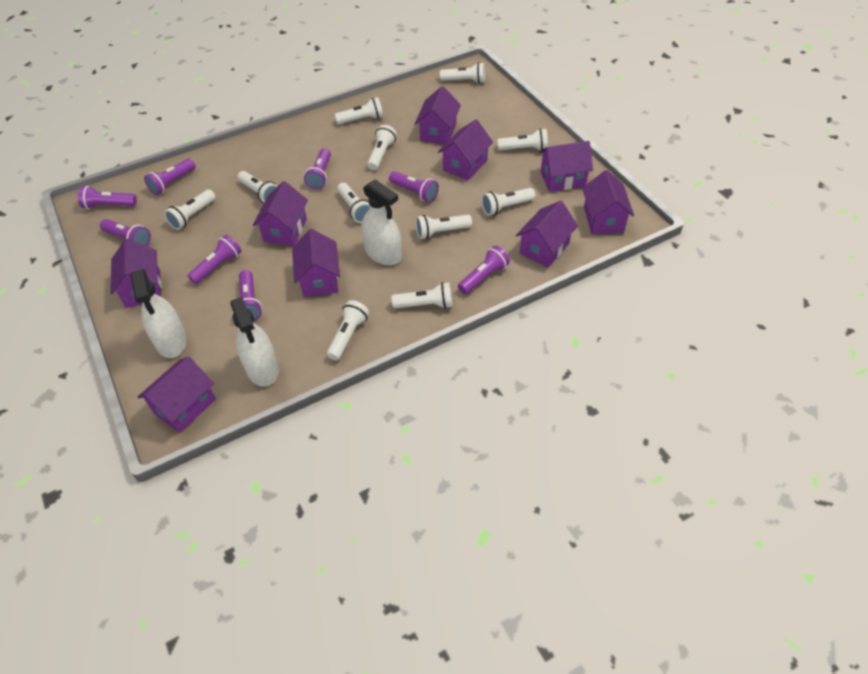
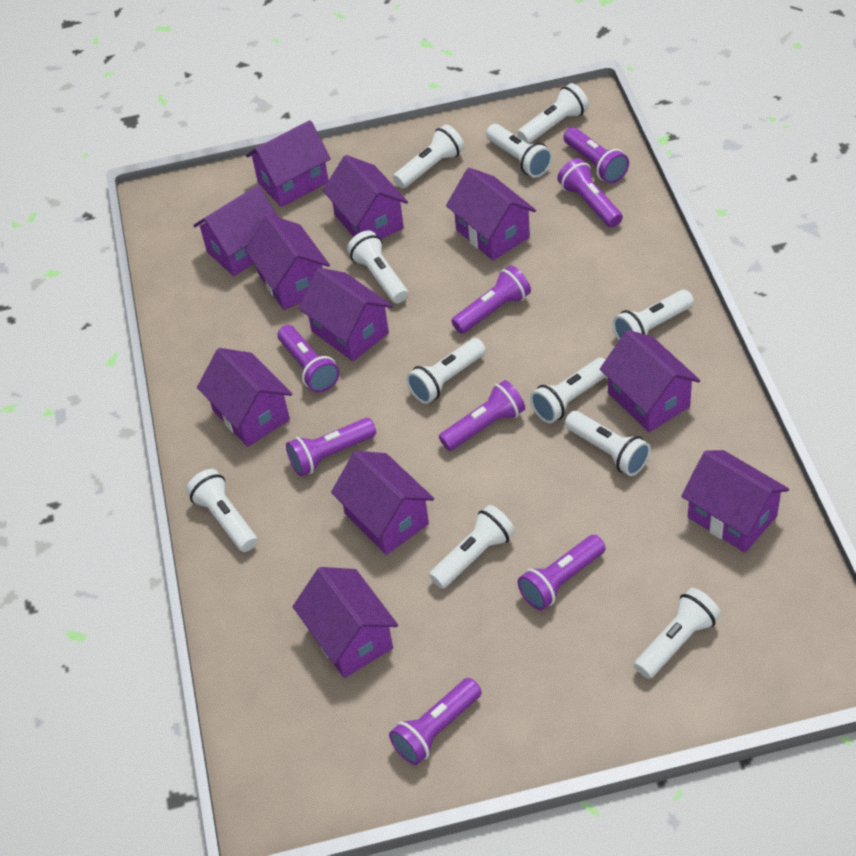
purple house: 9 -> 11
white spray bottle: 3 -> 0

